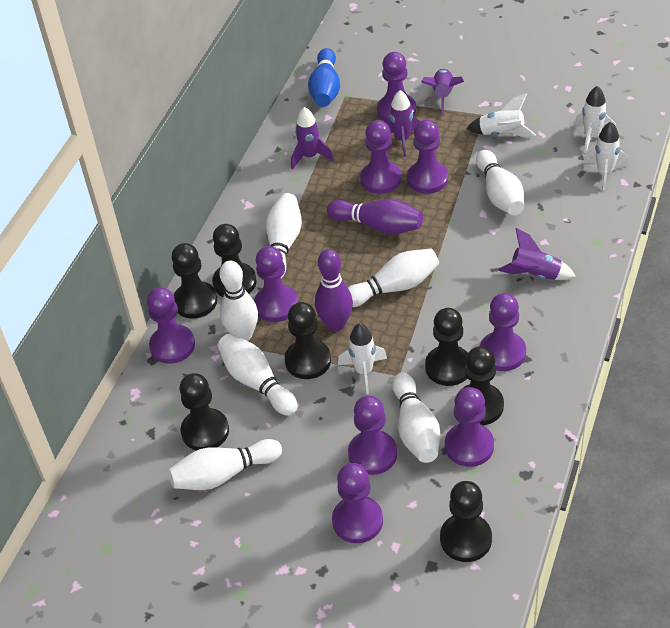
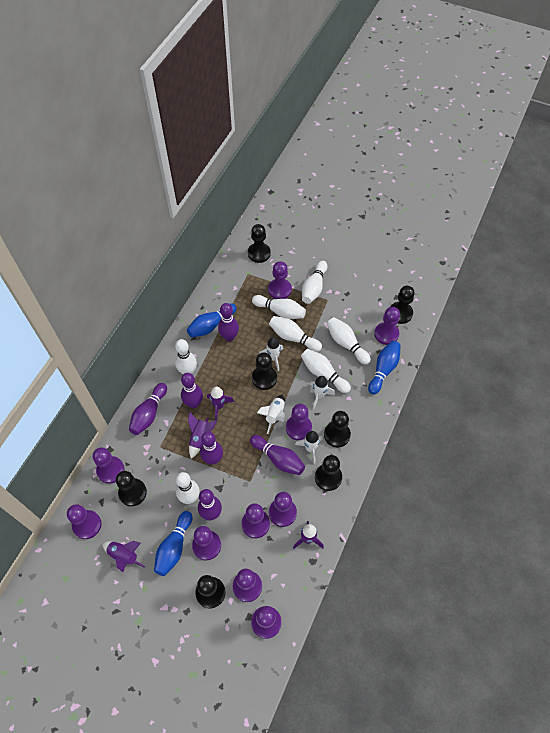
blue bowling pin: 1 -> 3
purple bowling pin: 2 -> 6
purple pawn: 9 -> 10

